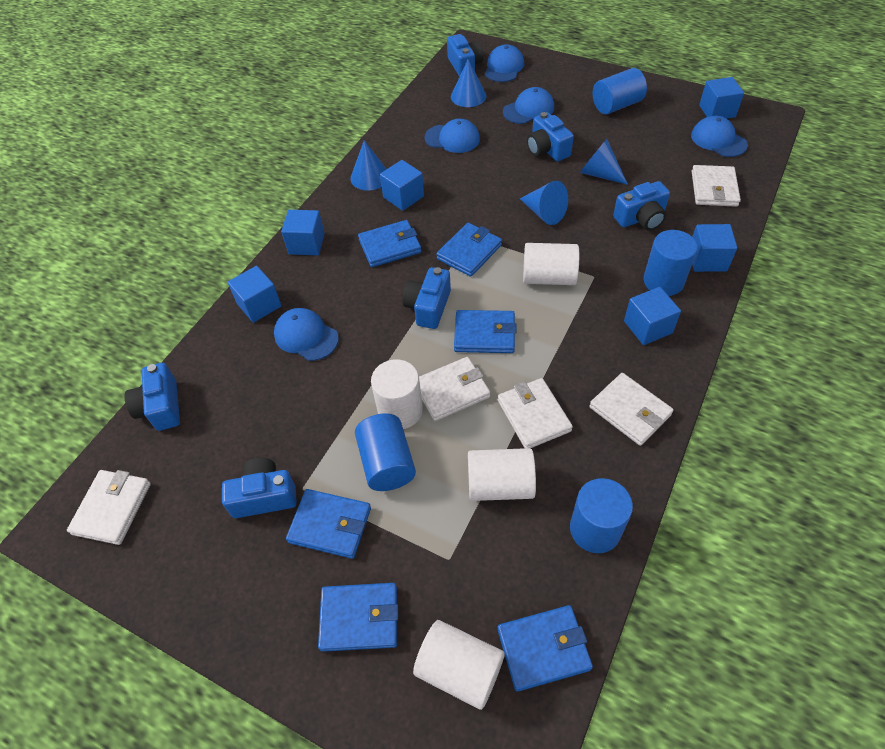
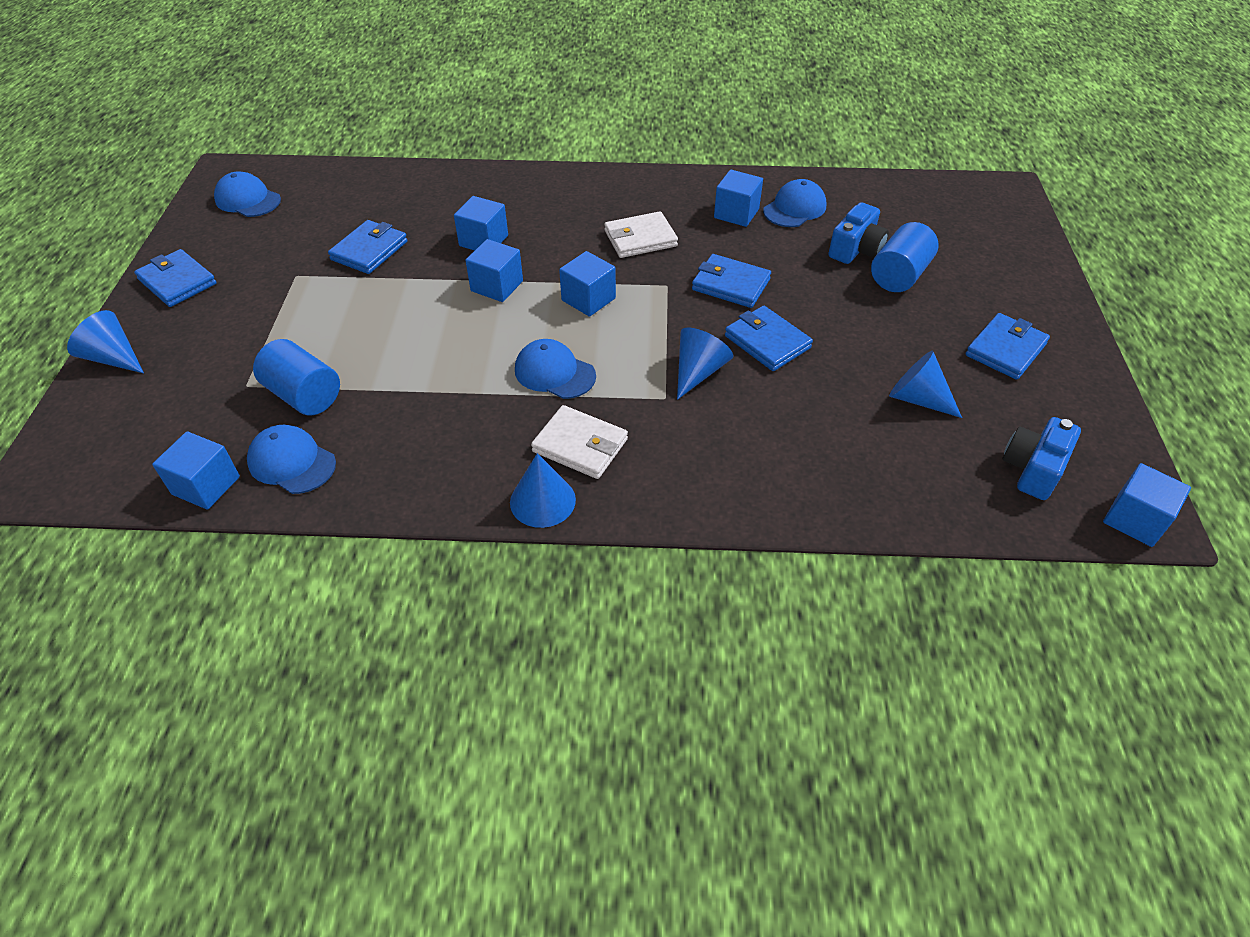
blue camera: 6 -> 2
blue cap: 5 -> 4
blue cylinder: 4 -> 2
blue wallet: 6 -> 5
white cylinder: 4 -> 0
white wallet: 5 -> 2

